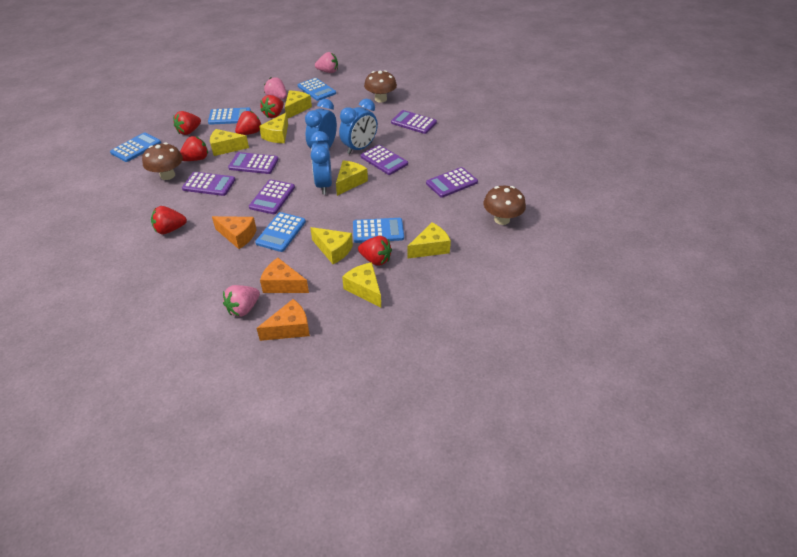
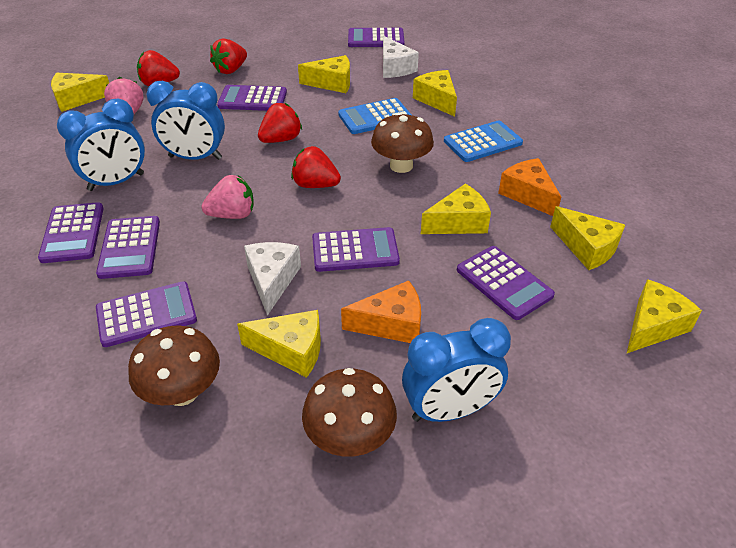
blue calculator: 5 -> 2
orange cheese: 3 -> 2
pink strawberry: 3 -> 2
purple calculator: 6 -> 7
red strawberry: 6 -> 4
white cheese: 0 -> 2

